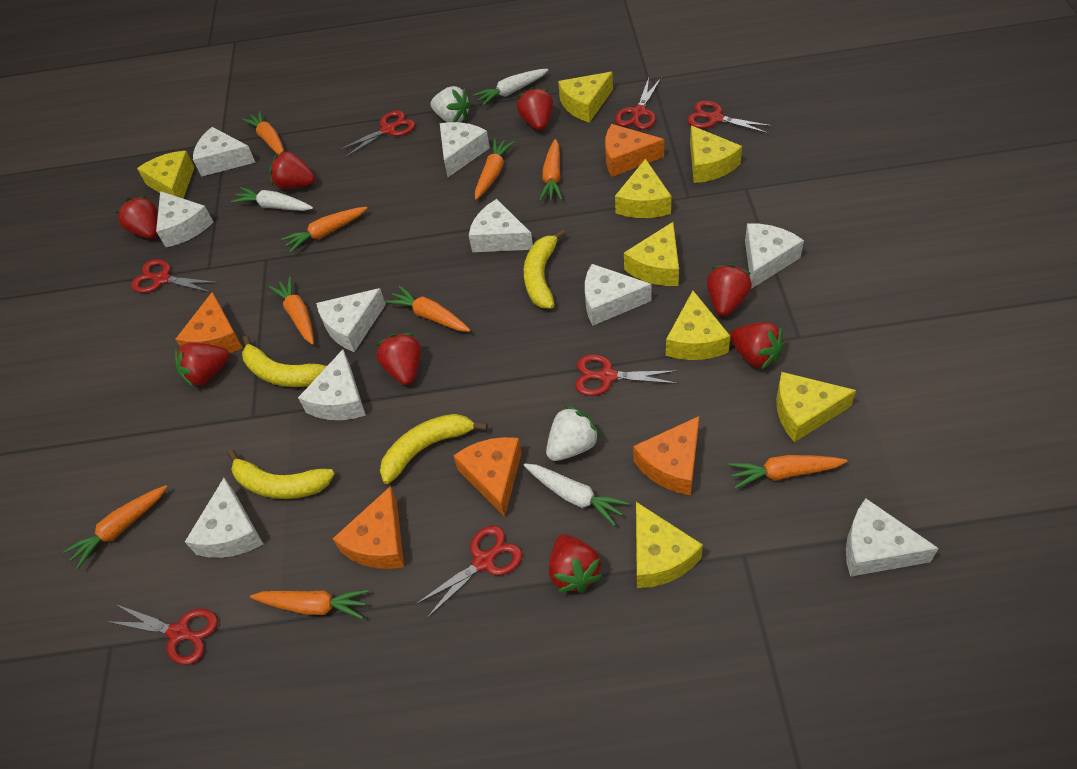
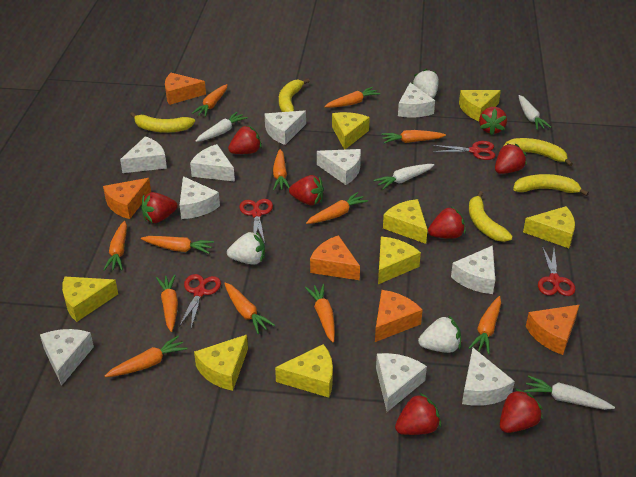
orange carrot: 9 -> 12
red scissors: 7 -> 4
white carrot: 3 -> 4
white strawberry: 2 -> 3
yellow banana: 4 -> 5

